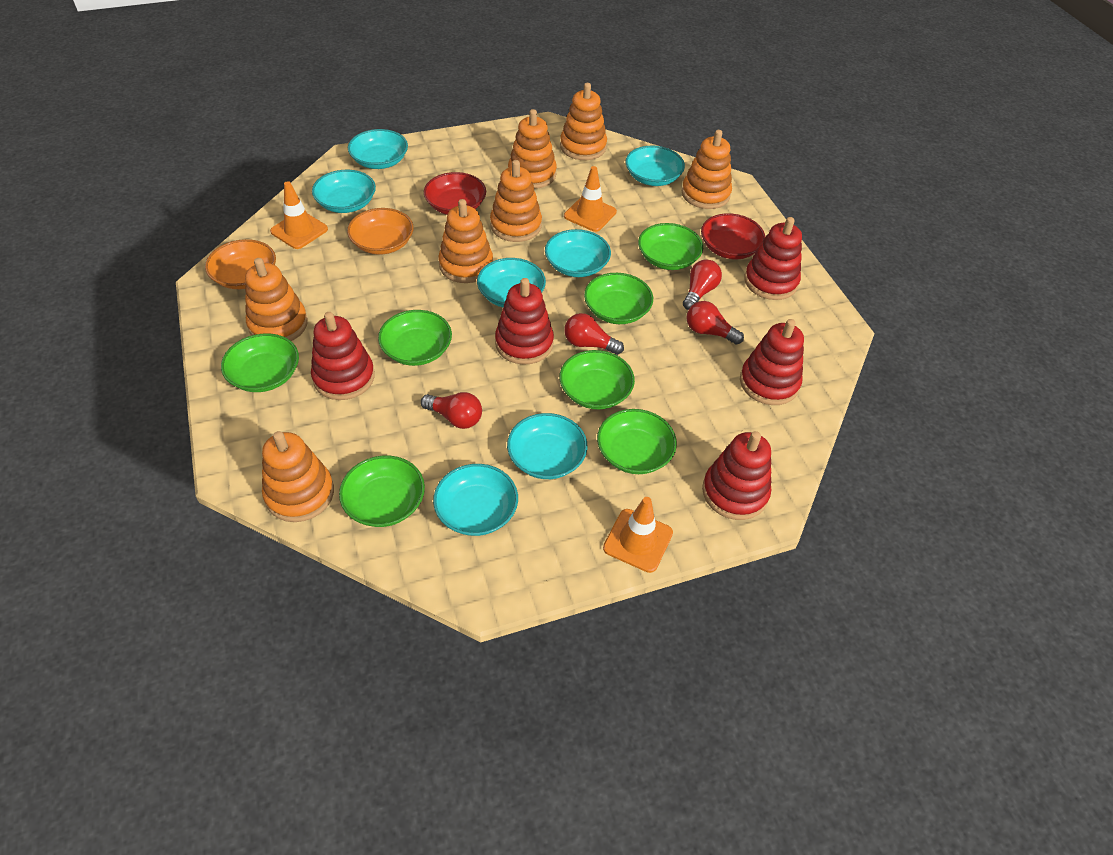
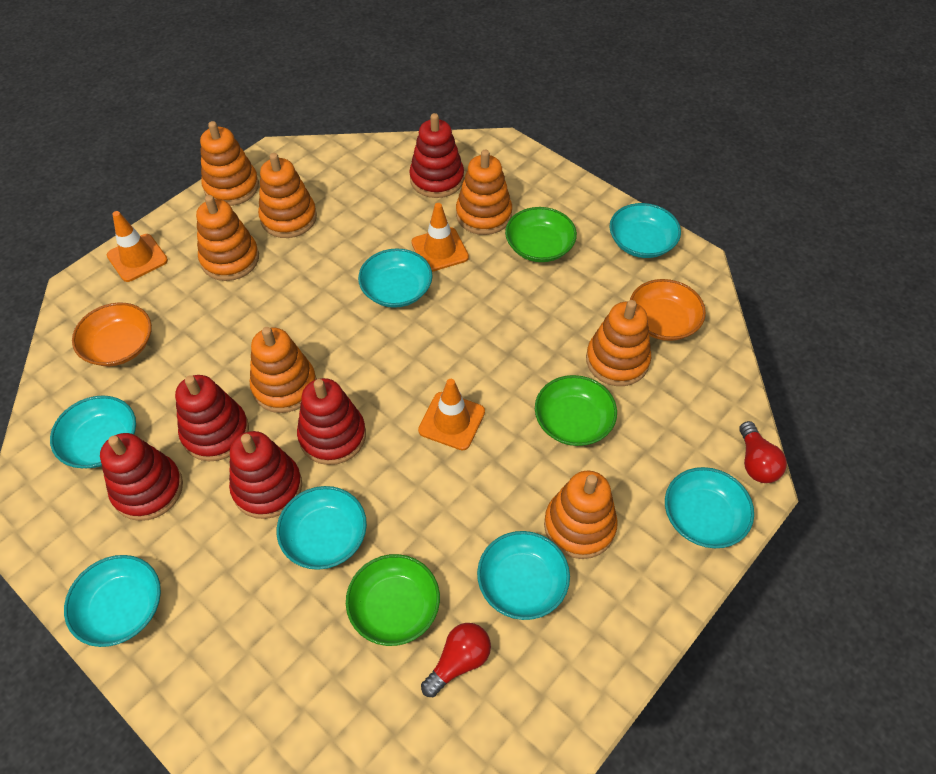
green bowl: 7 -> 3
red bowl: 2 -> 0
red light bulb: 4 -> 2

